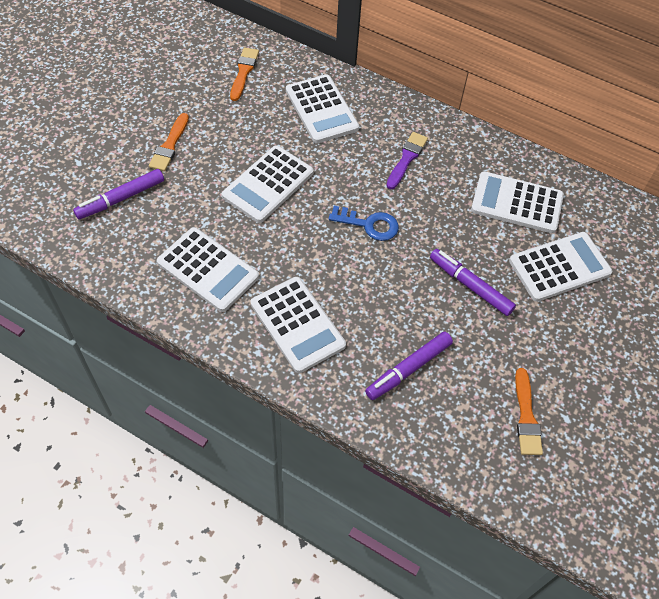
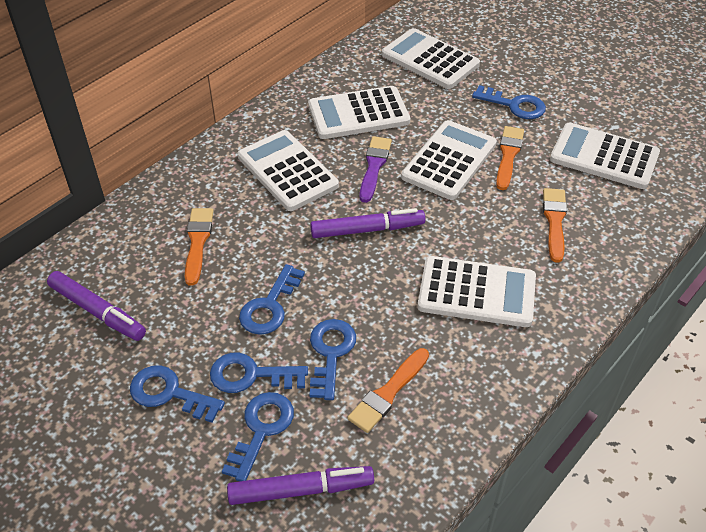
blue key: 1 -> 6
orange brush: 3 -> 4

